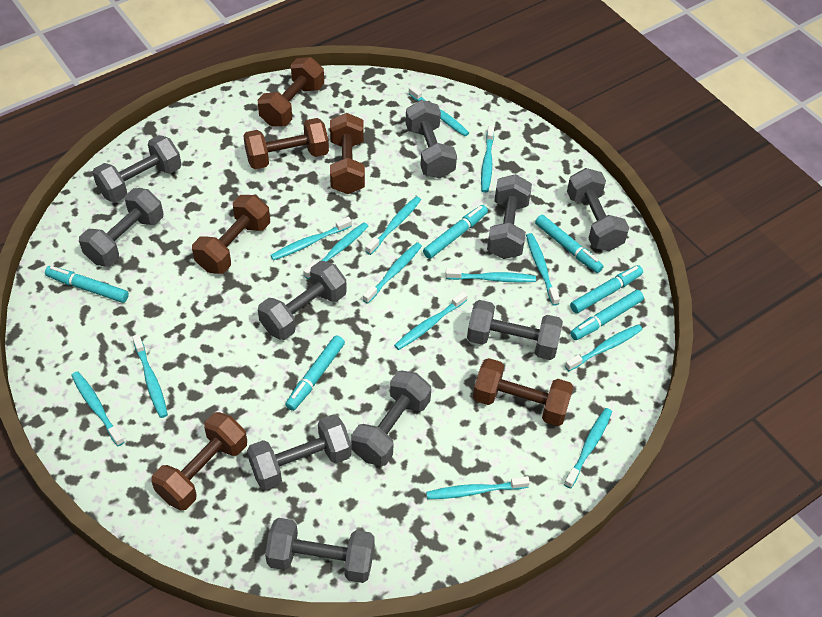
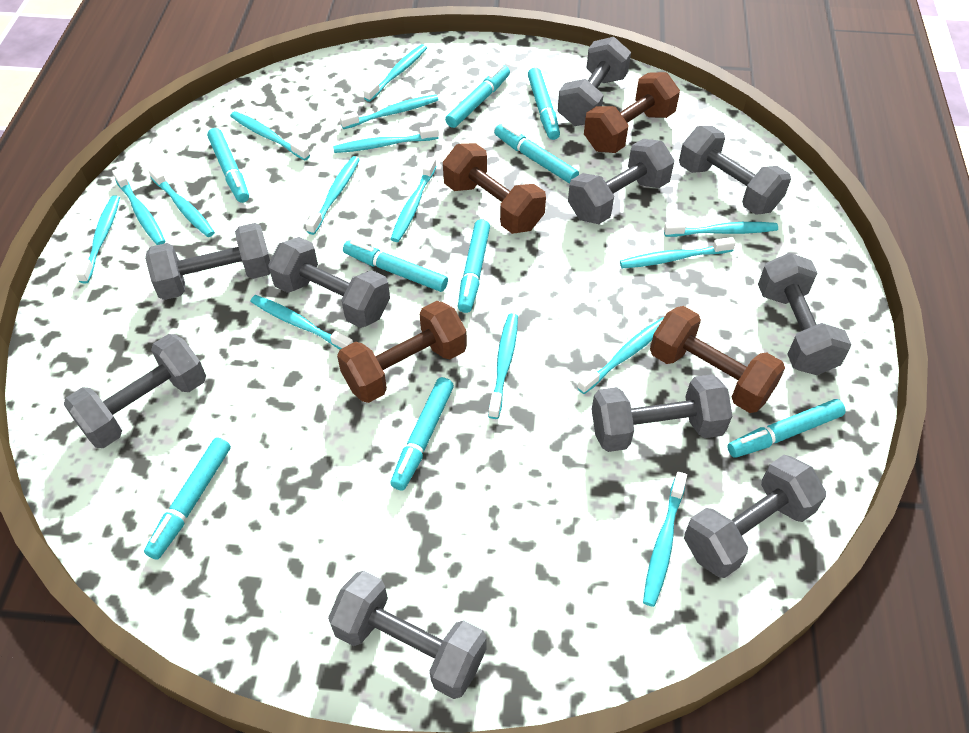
brown dumbbell: 6 -> 4
turquoise marker: 6 -> 9
turquoise toothbrush: 14 -> 15

